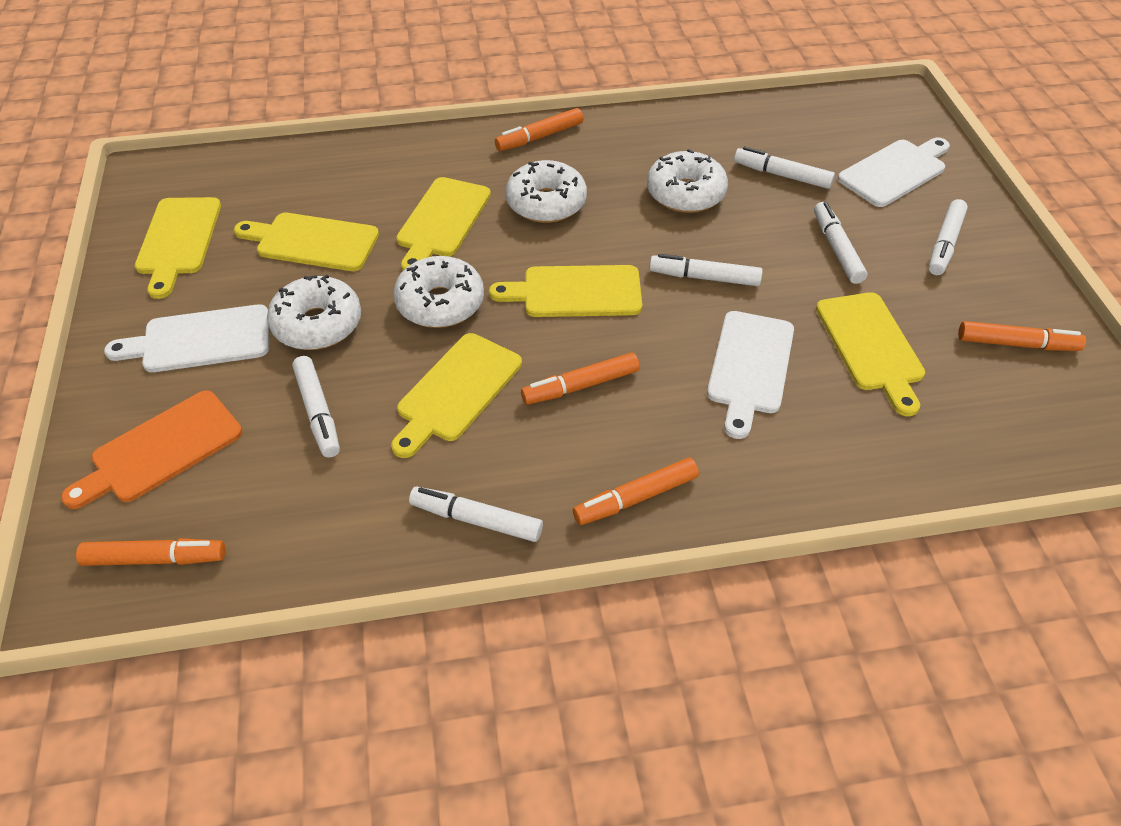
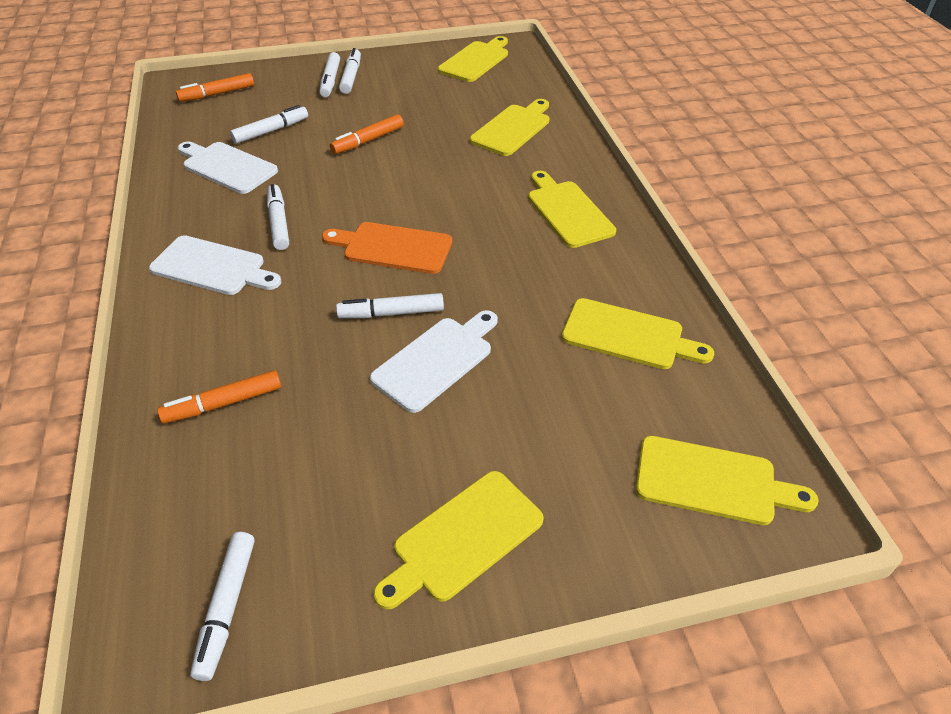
orange marker: 5 -> 3
white donut: 4 -> 0

